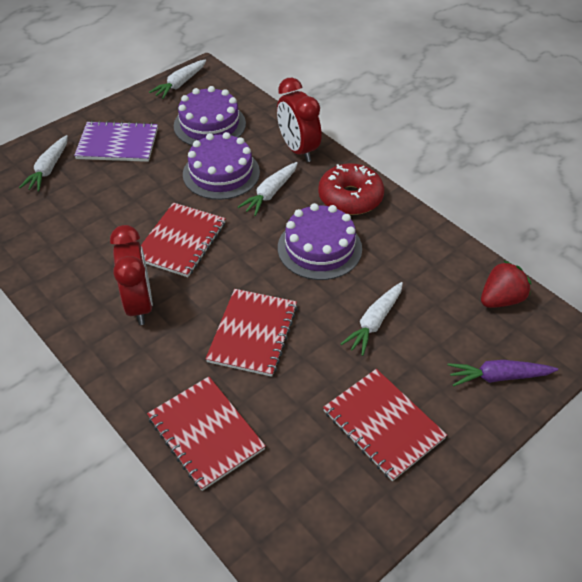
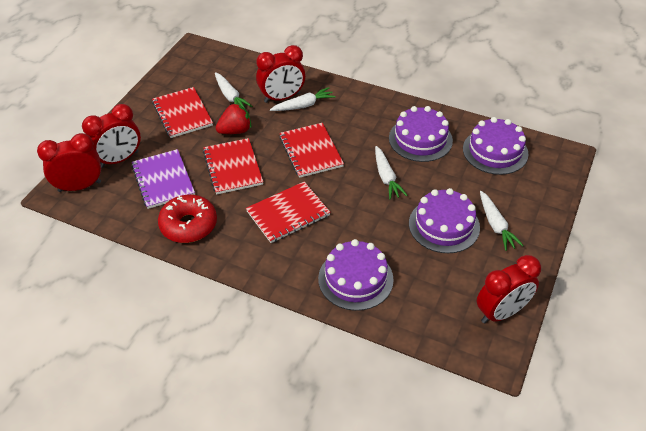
purple cake: 3 -> 4
purple carrot: 1 -> 0
red clock: 2 -> 4

